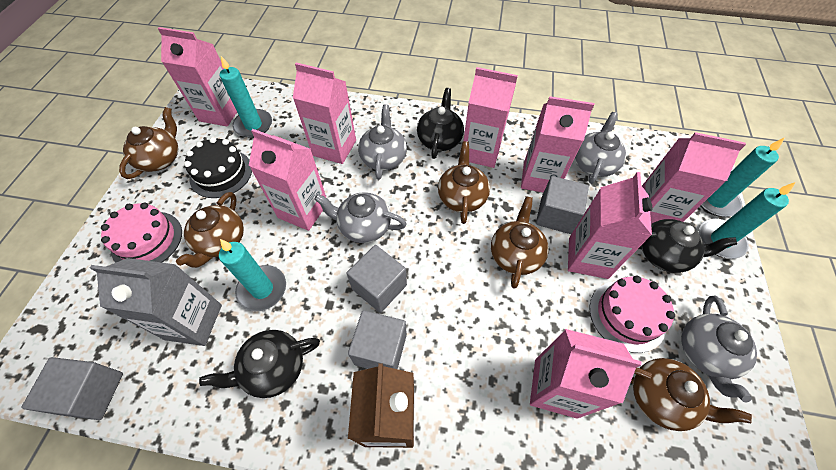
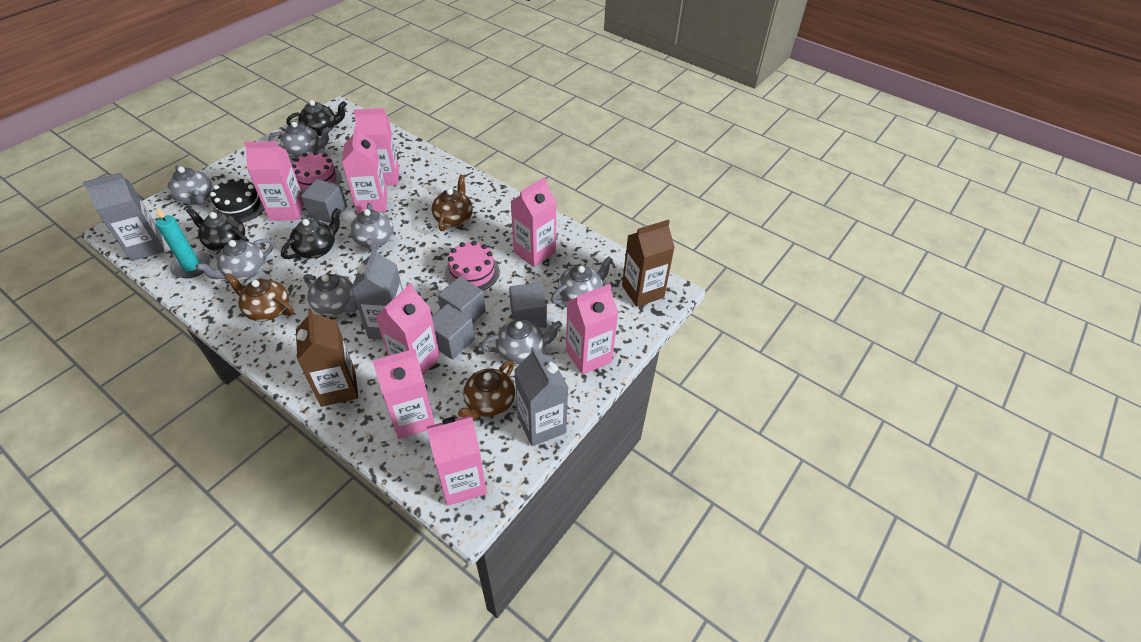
brown carton: 1 -> 2
brown teapot: 5 -> 3
grey carton: 1 -> 3
grey teapot: 4 -> 7
turquoise candle: 4 -> 1

